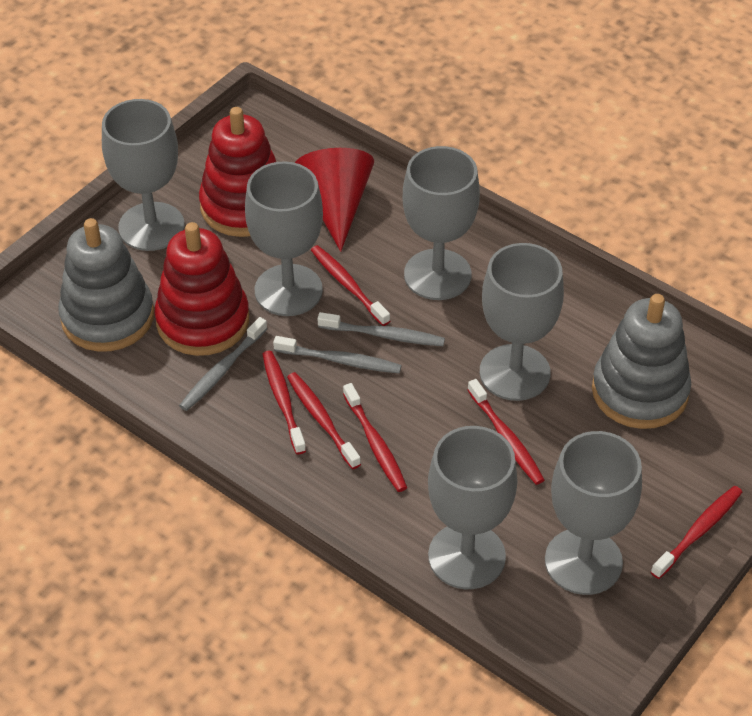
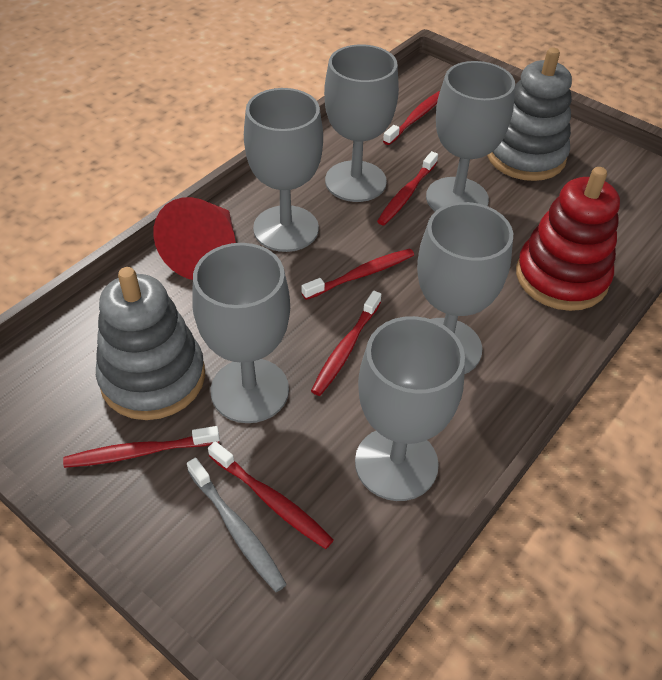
grey toothbrush: 3 -> 1
red stacking toy: 2 -> 1

